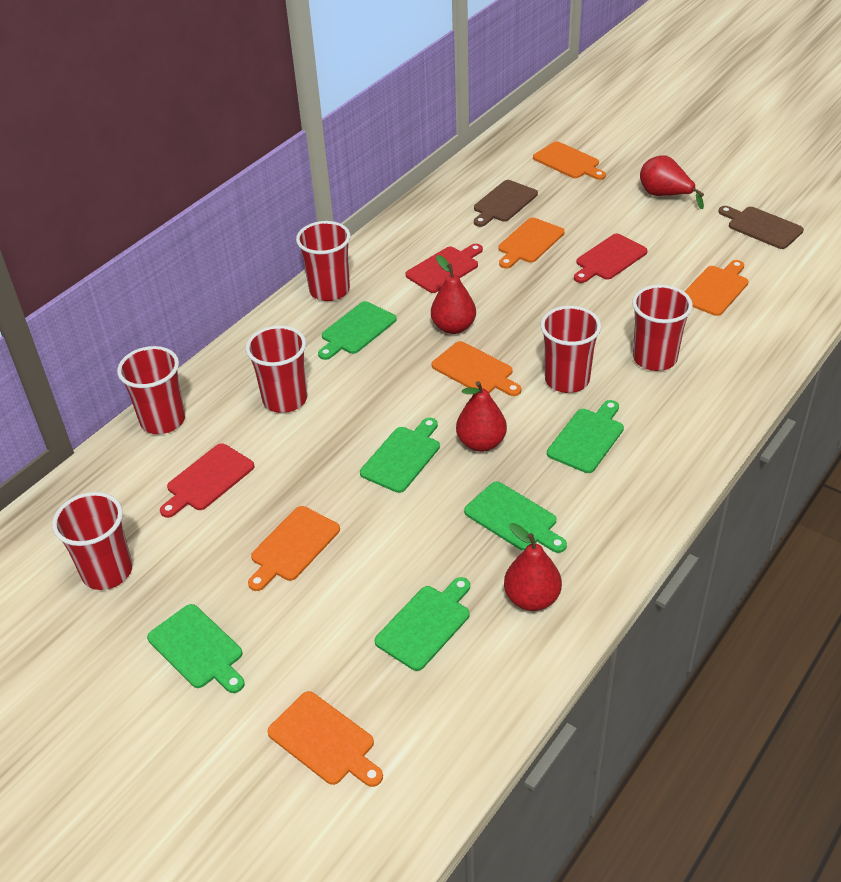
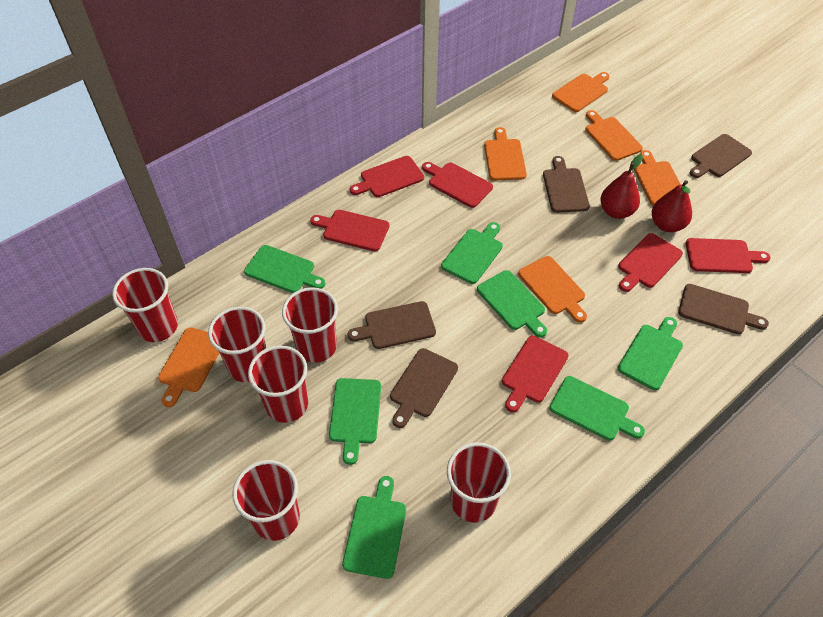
brown cutting board: 2 -> 5
green cutting board: 6 -> 7
red cutting board: 3 -> 6
red pear: 4 -> 2

